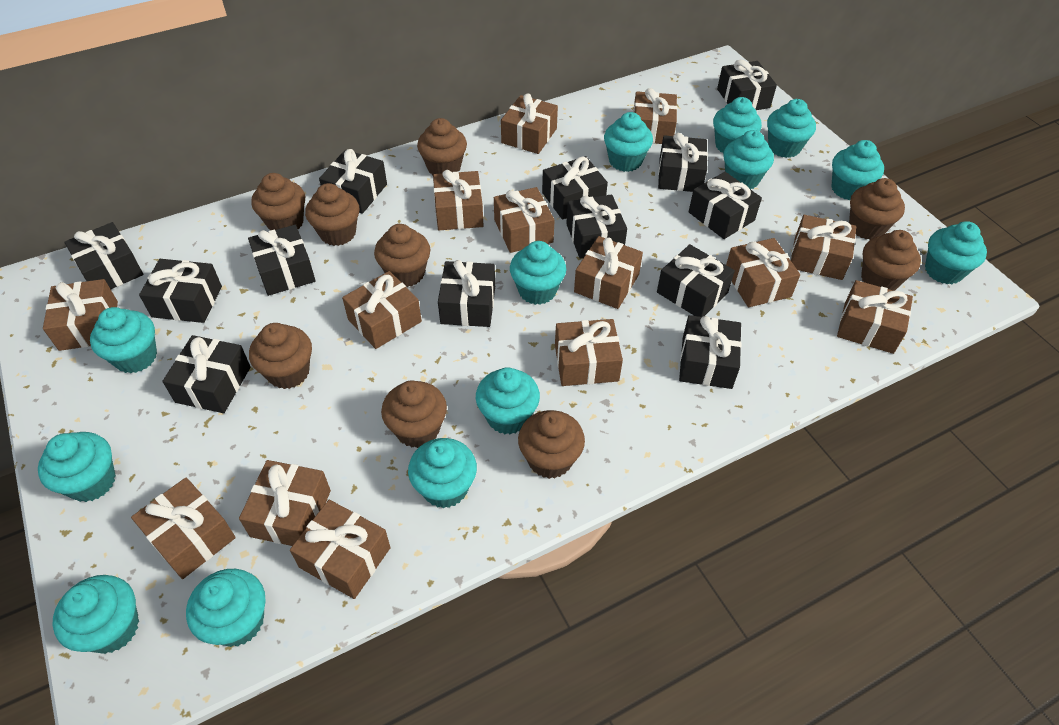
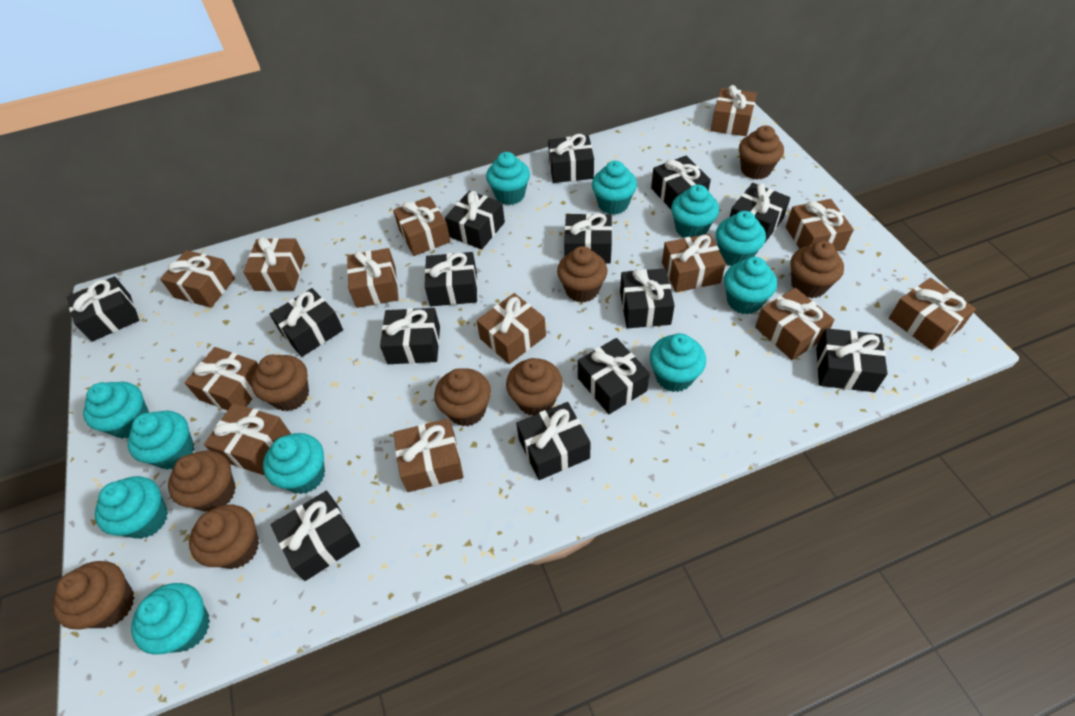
black gift: 13 -> 14
brown gift: 14 -> 13
turquoise cupcake: 13 -> 11

